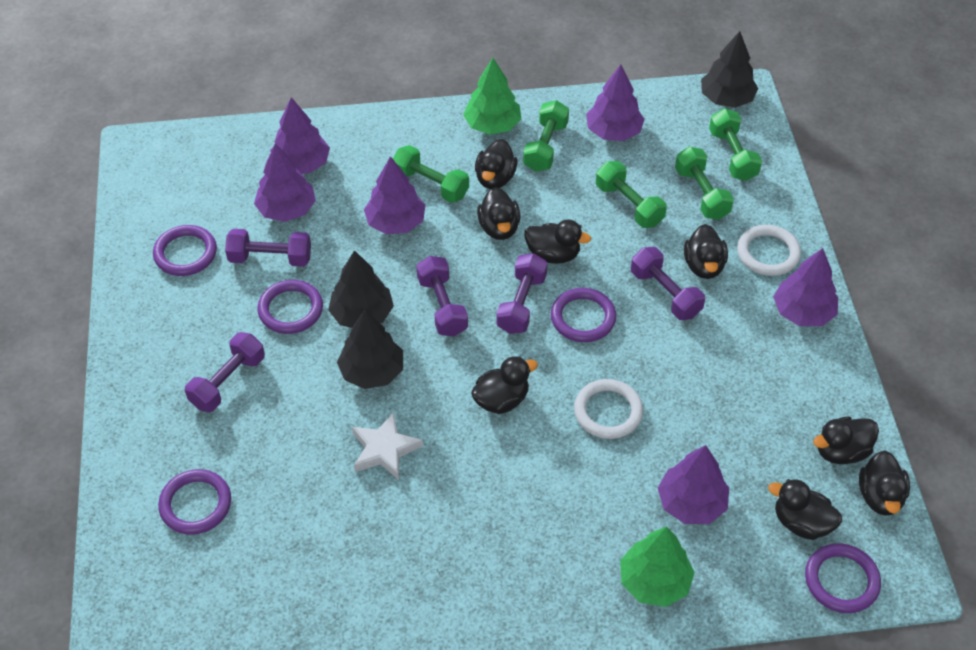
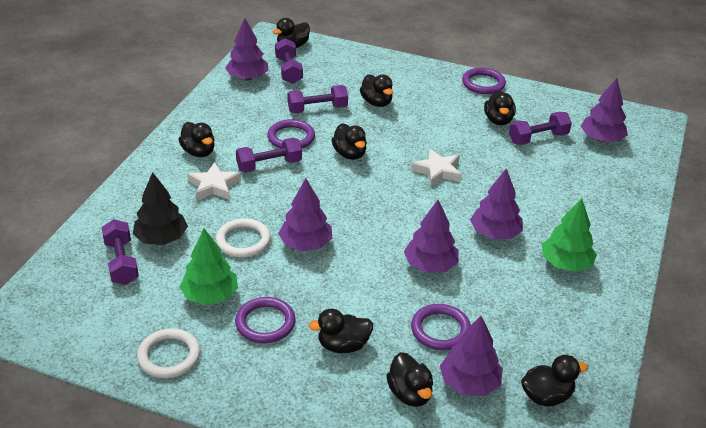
black tree: 3 -> 1
green dumbbell: 5 -> 0
purple ring: 5 -> 4
white star: 1 -> 2

